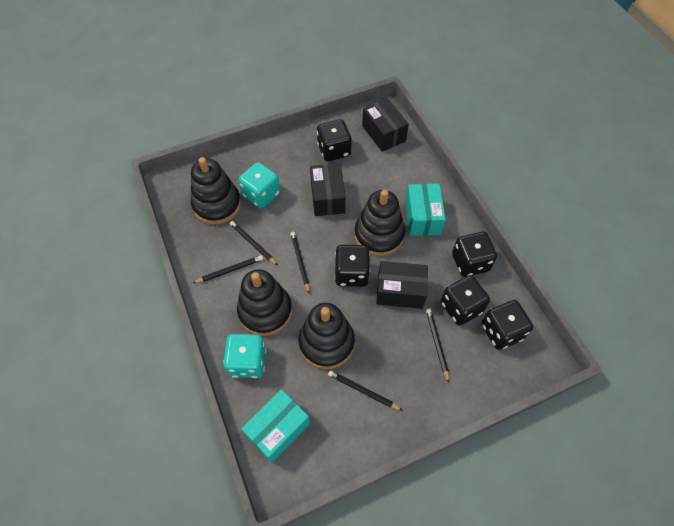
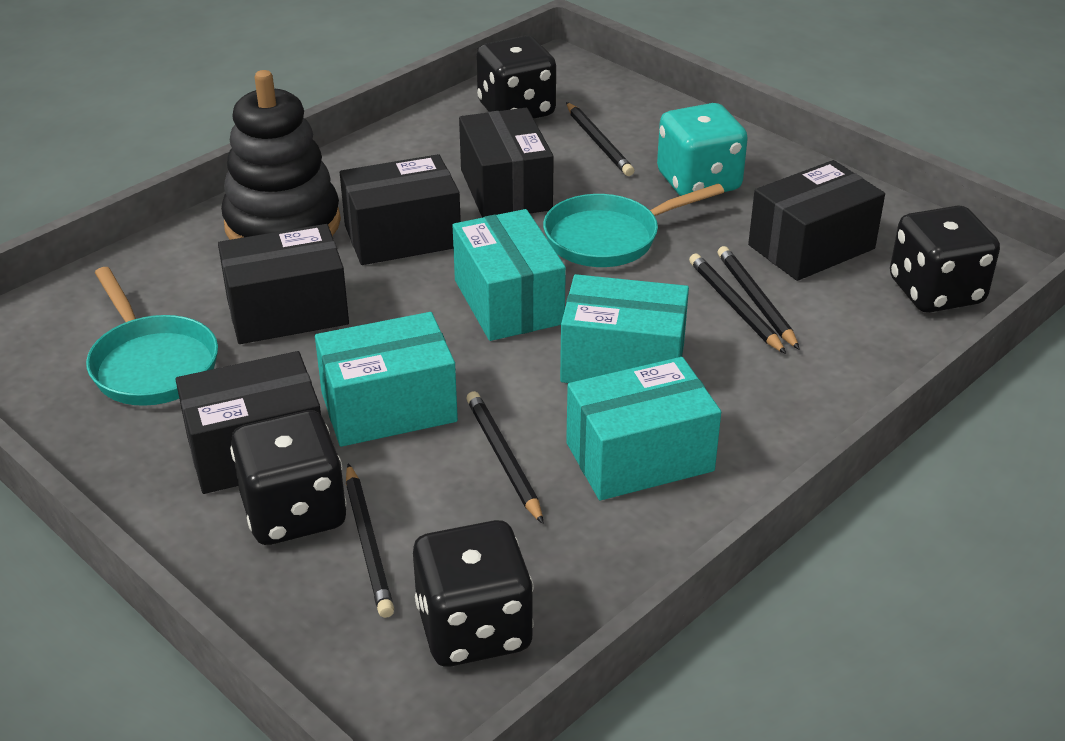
black box: 3 -> 5
black dice: 5 -> 4
black stacking toy: 4 -> 1
turquoise box: 2 -> 4
turquoise dice: 2 -> 1
turquoise pan: 0 -> 2

